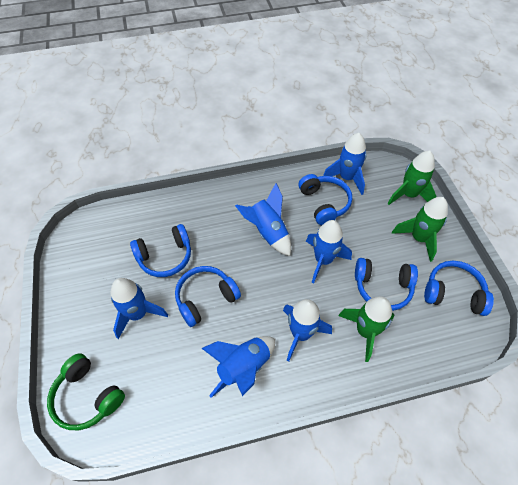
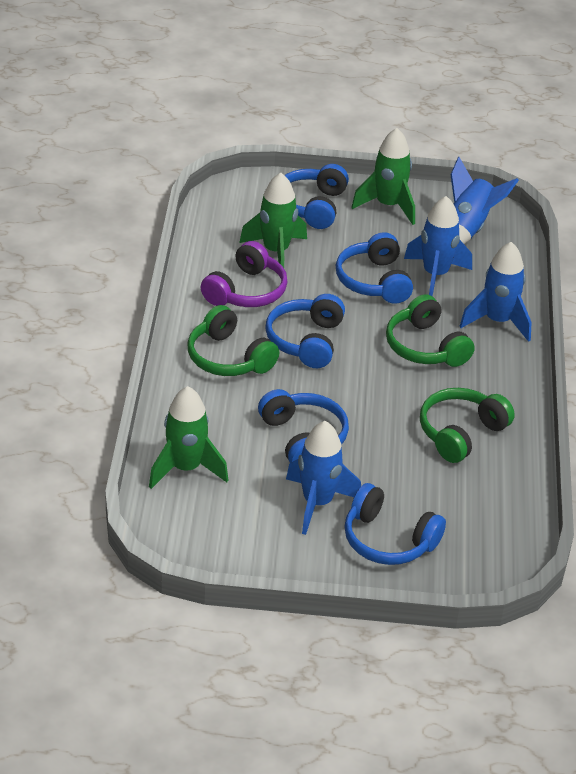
blue rocket: 6 -> 4
green headphones: 1 -> 3
purple headphones: 0 -> 1

